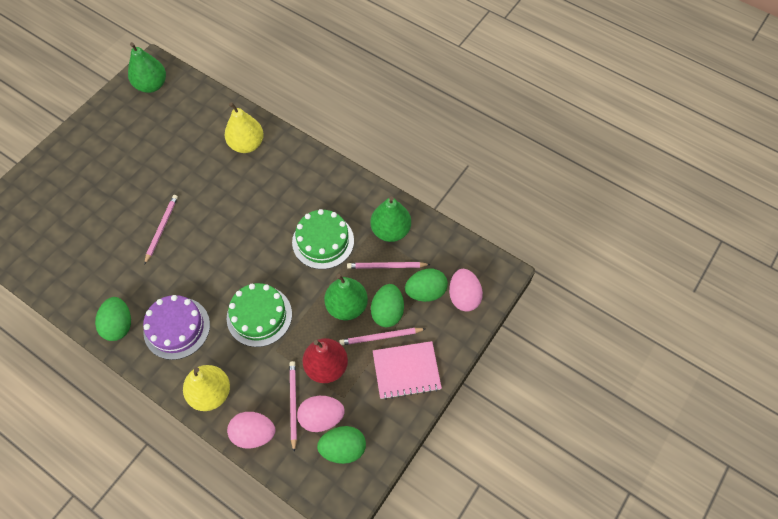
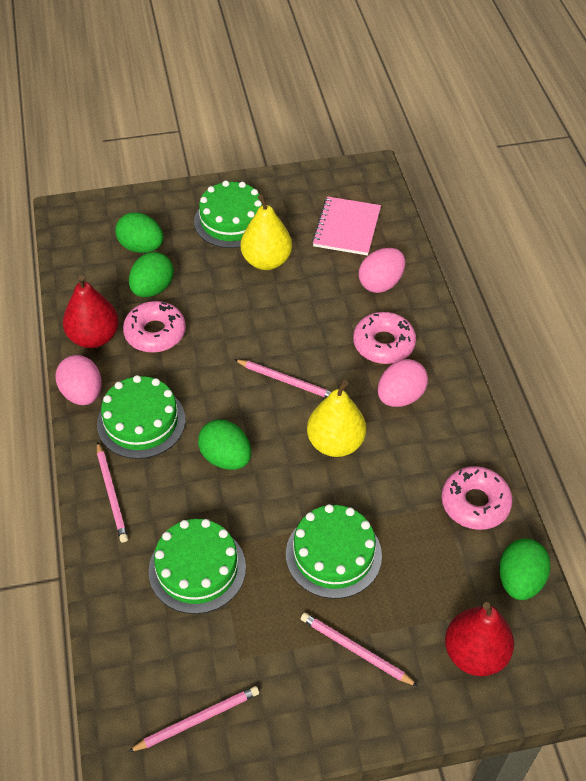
green cake: 2 -> 4
green pear: 3 -> 0
pink donut: 0 -> 3
purple cake: 1 -> 0
red pear: 1 -> 2

